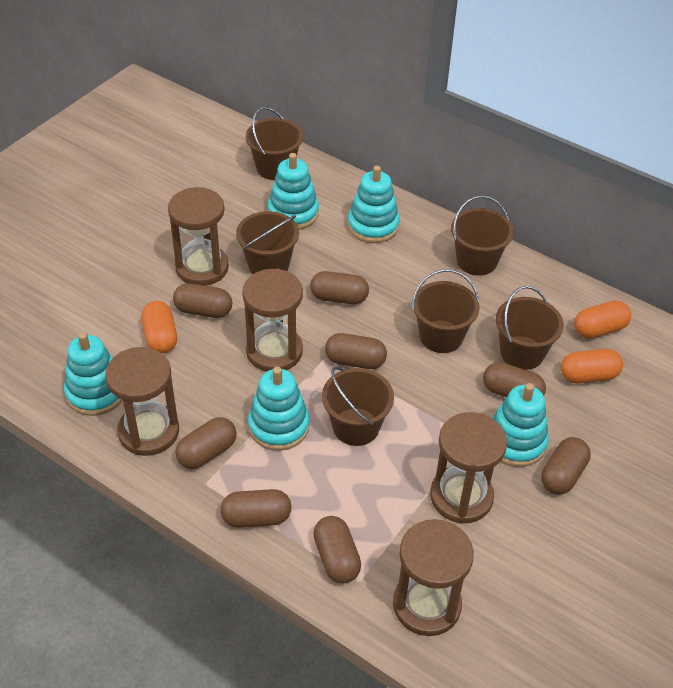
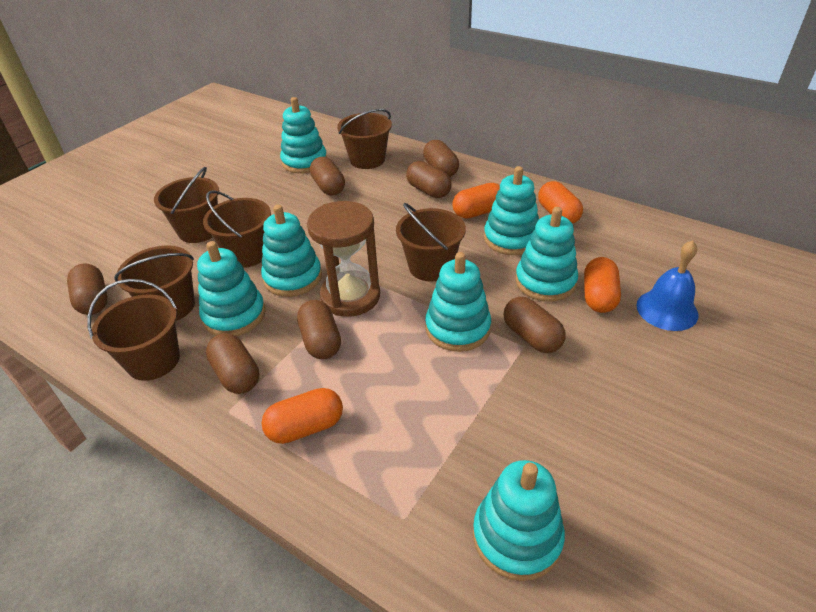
blue bell: 0 -> 1
brown capsule: 8 -> 7
brown hourglass: 5 -> 1
orange capsule: 3 -> 4
turquoise stacking toy: 5 -> 7

